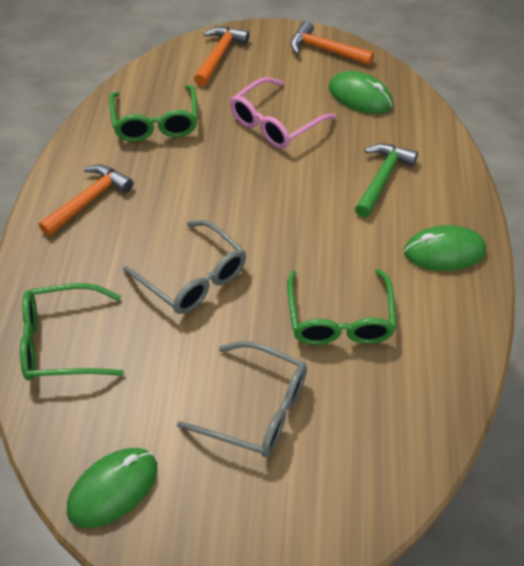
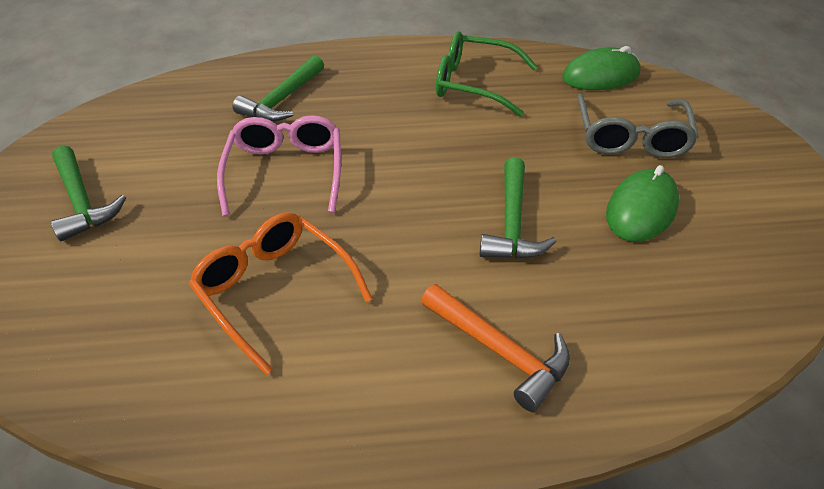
green glasses: 3 -> 1
green hammer: 1 -> 3
green mouse: 3 -> 2
grey glasses: 2 -> 1
orange glasses: 0 -> 1
orange hammer: 3 -> 1

